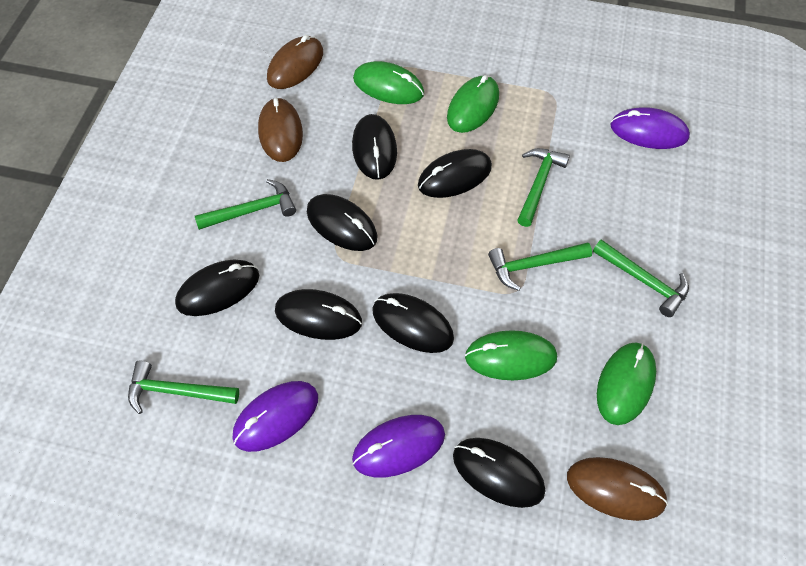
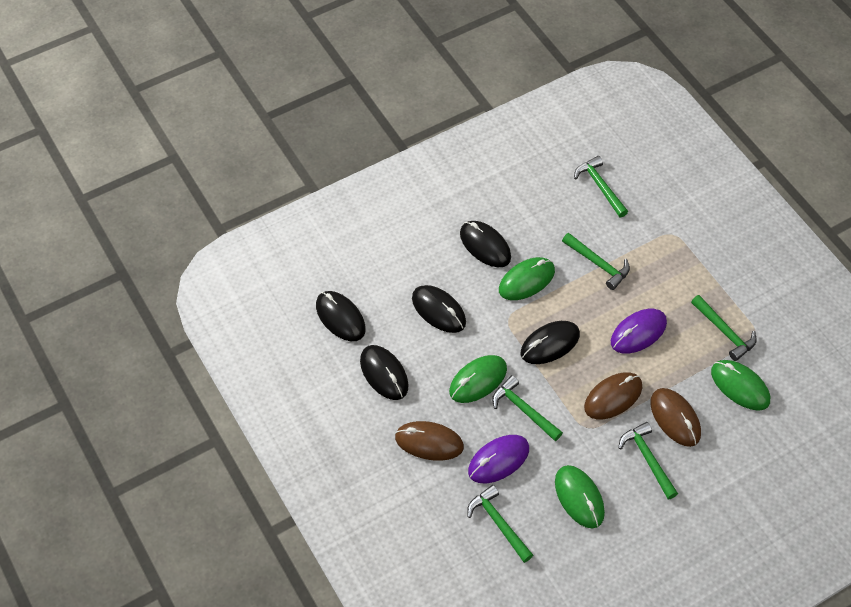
black mouse: 7 -> 5
green hammer: 5 -> 6
purple mouse: 3 -> 2

